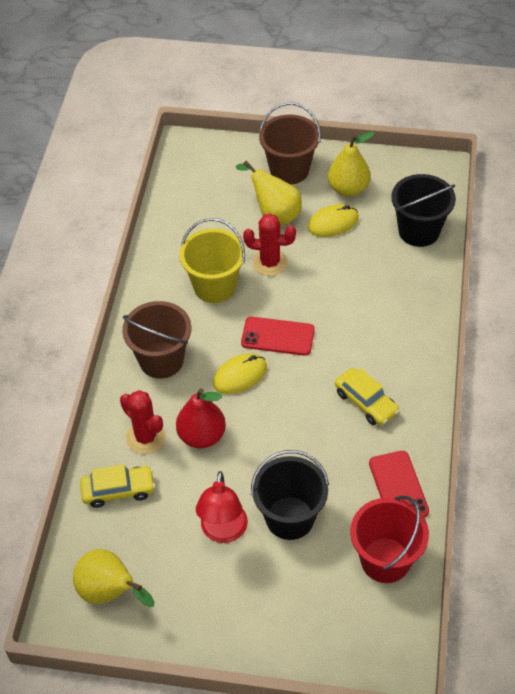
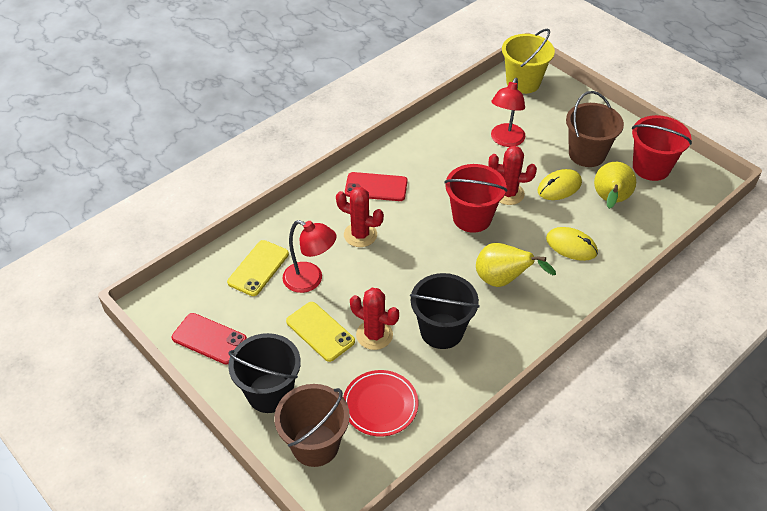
red bucket: 1 -> 2
red cactus: 2 -> 3
red lamp: 1 -> 2
red pear: 1 -> 0
red plate: 0 -> 1
yellow car: 2 -> 0
yellow pear: 3 -> 2
yellow phone: 0 -> 2

